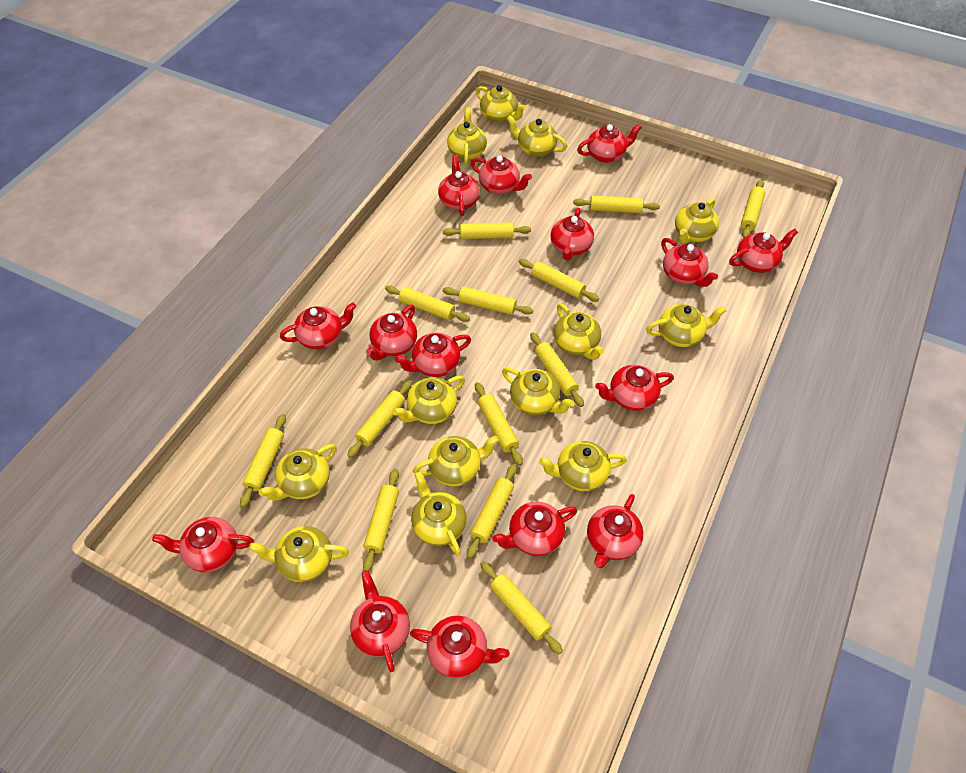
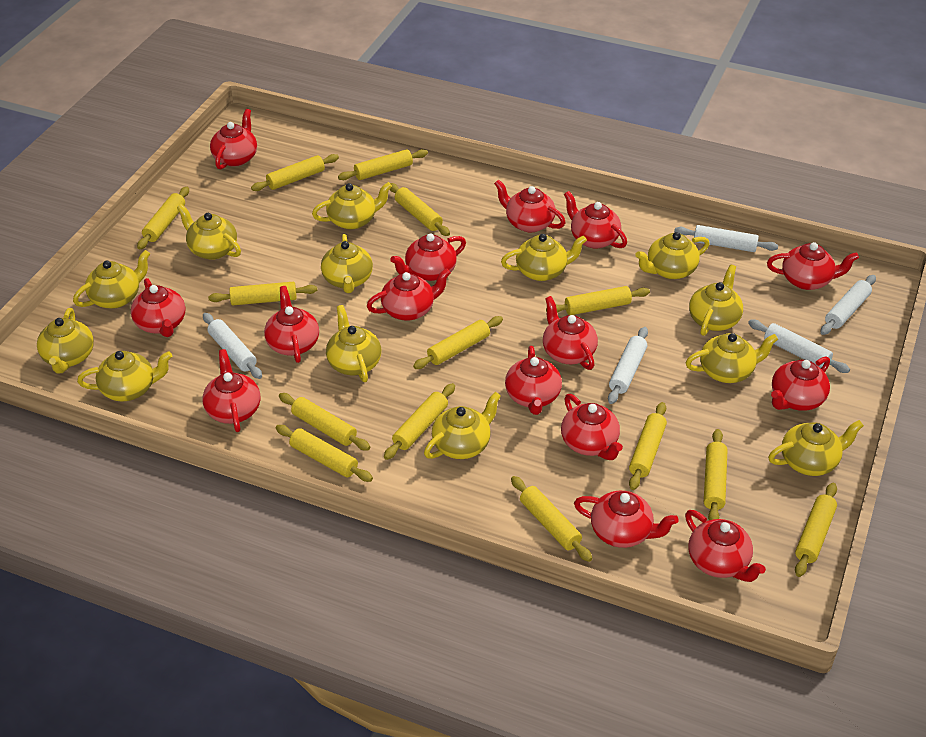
white rolling pin: 0 -> 5
yellow rolling pin: 13 -> 14

